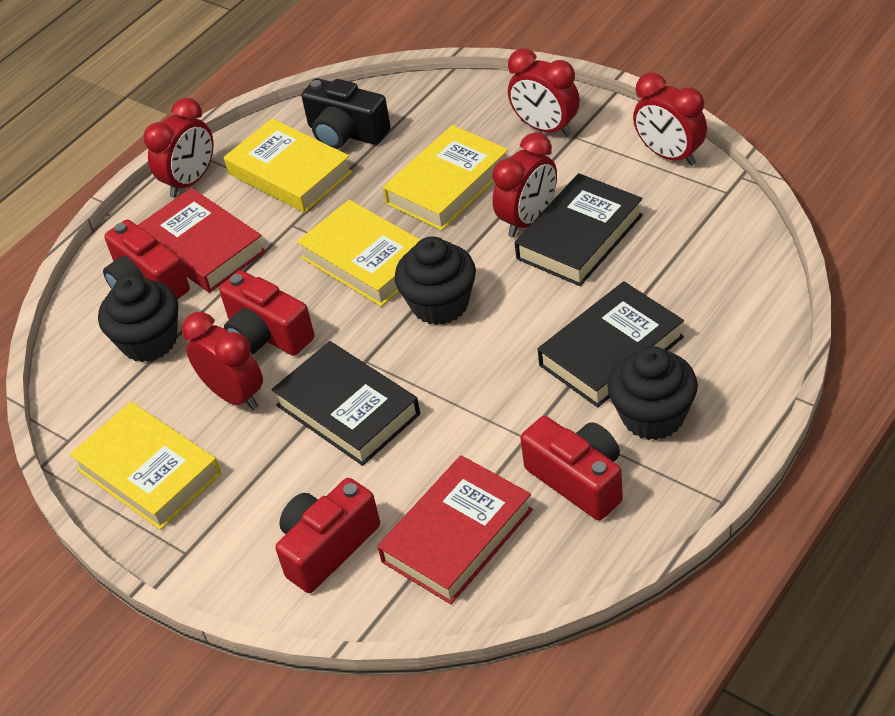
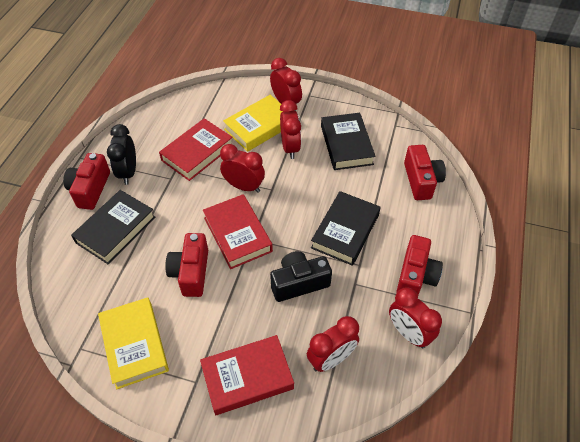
black clock: 0 -> 1
black cupcake: 3 -> 0
red book: 2 -> 3
yellow book: 4 -> 2

